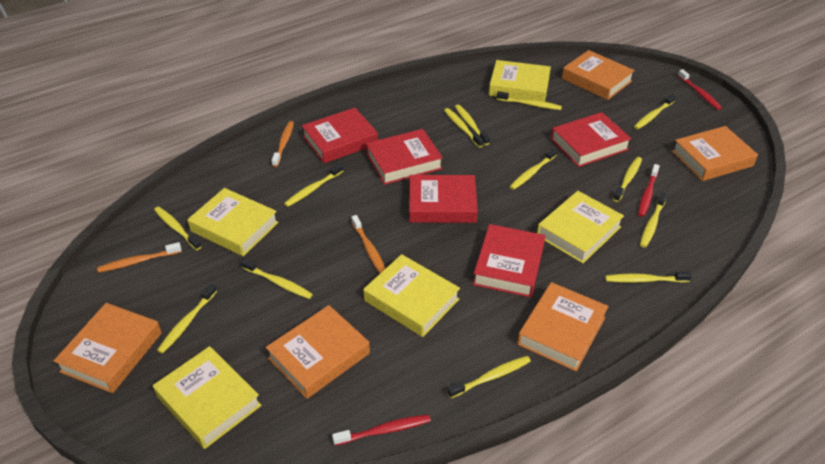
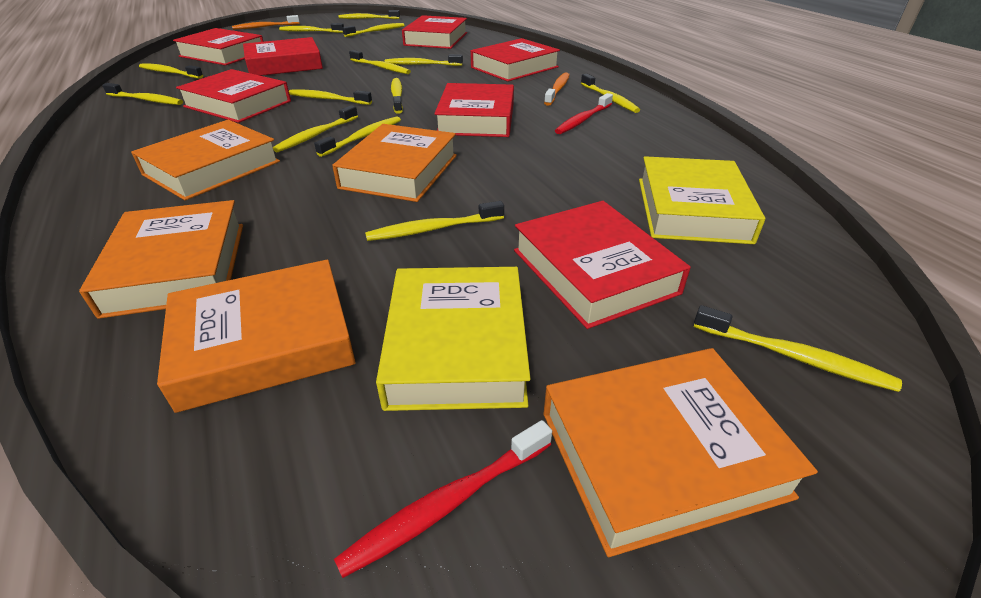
orange toothbrush: 3 -> 2
red book: 5 -> 7
red toothbrush: 3 -> 2
yellow book: 5 -> 2
yellow toothbrush: 13 -> 14

